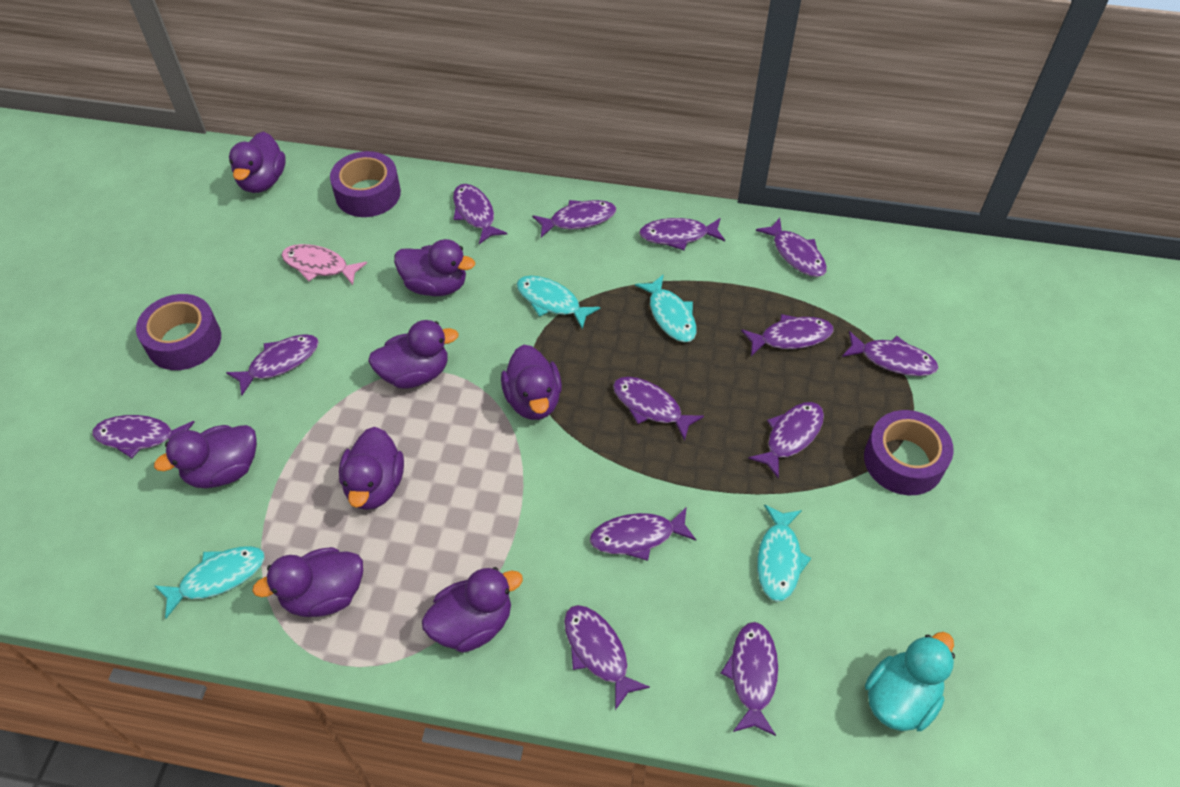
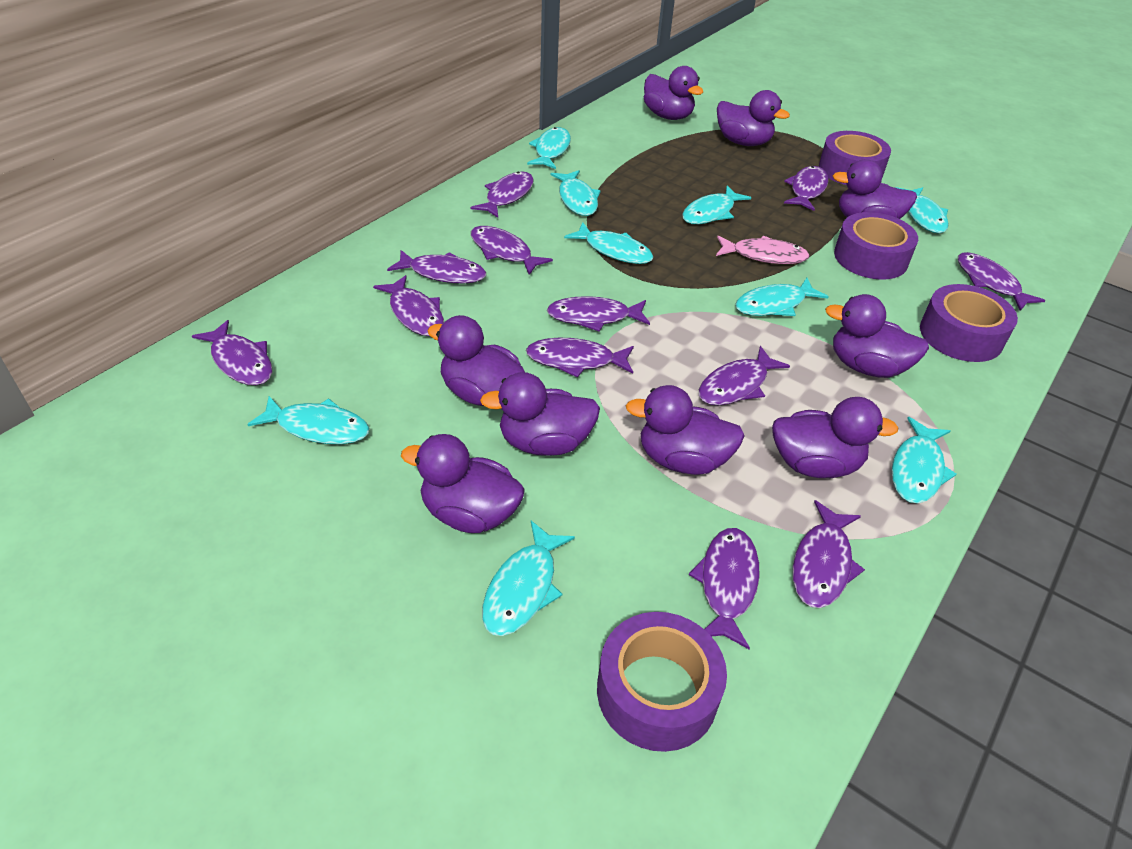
purple duck: 8 -> 9
purple fish: 13 -> 12
purple tape: 3 -> 4
turquoise duck: 1 -> 0
turquoise fish: 4 -> 9

